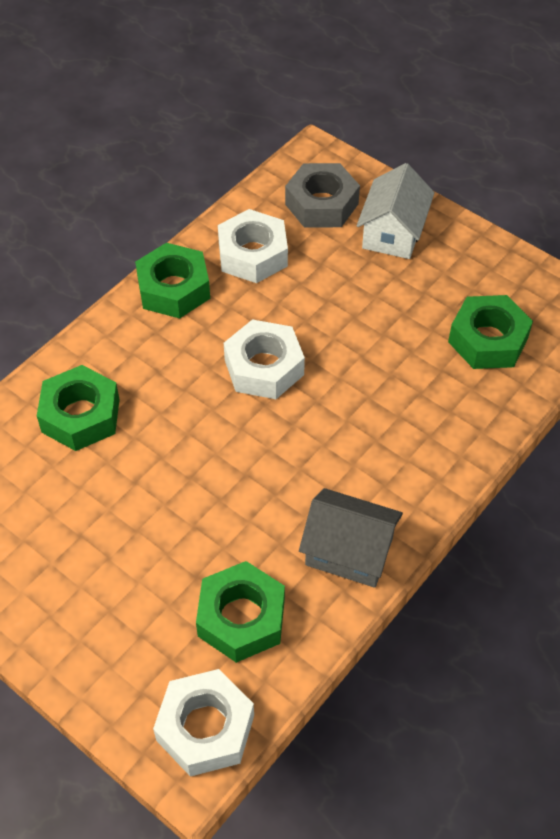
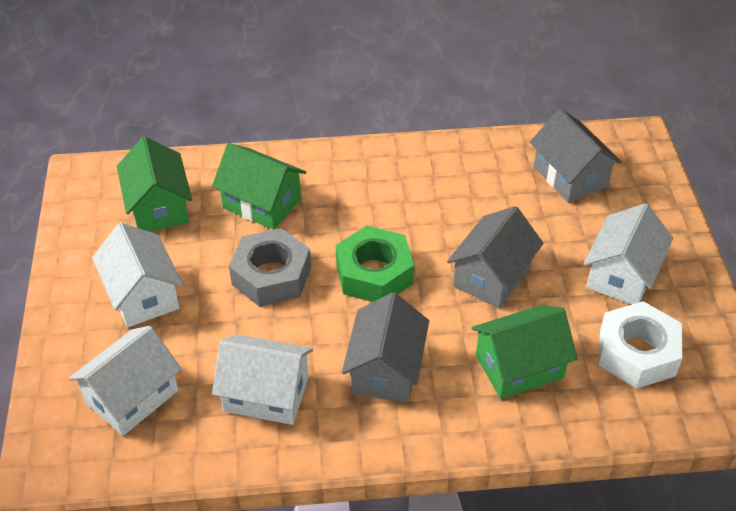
green house: 0 -> 3
green nut: 4 -> 1
grey house: 1 -> 3
white house: 1 -> 4
white nut: 3 -> 1

